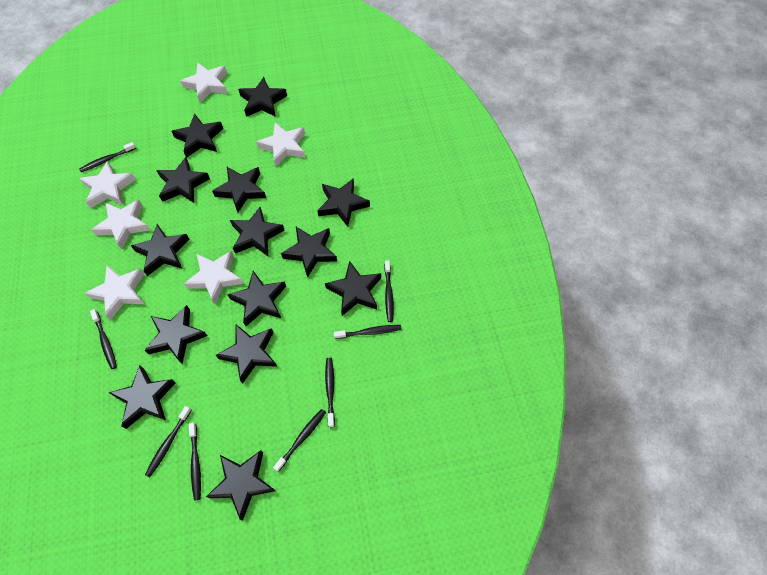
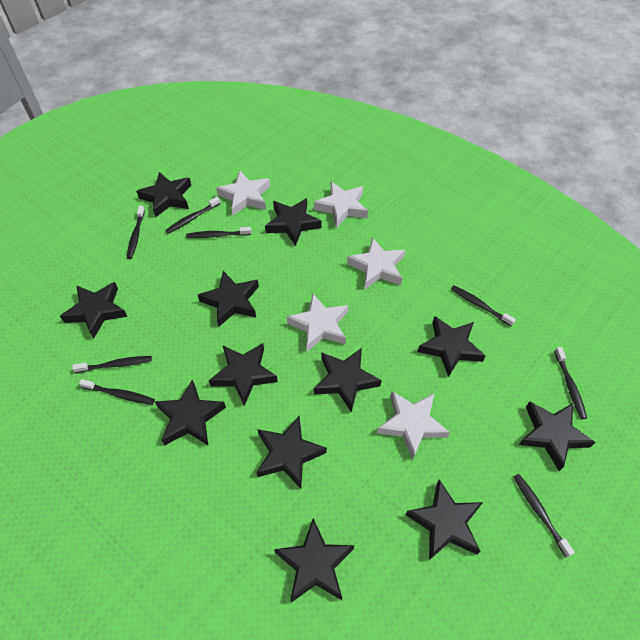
black star: 14 -> 12
white star: 6 -> 5

